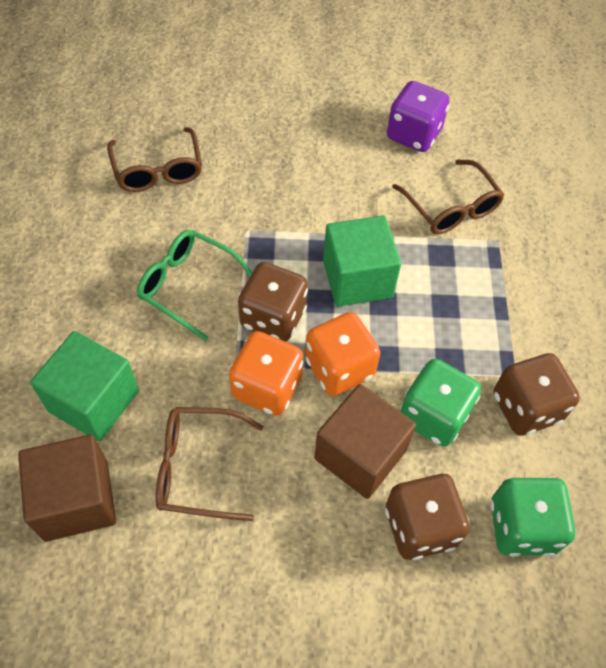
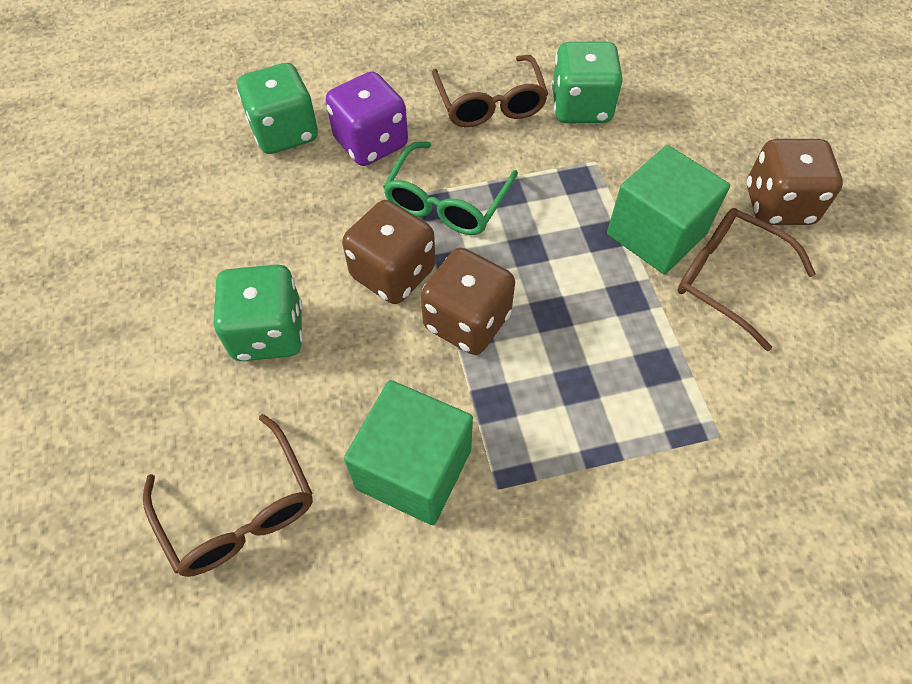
brown cube: 2 -> 0
green dice: 2 -> 3
orange dice: 2 -> 0

